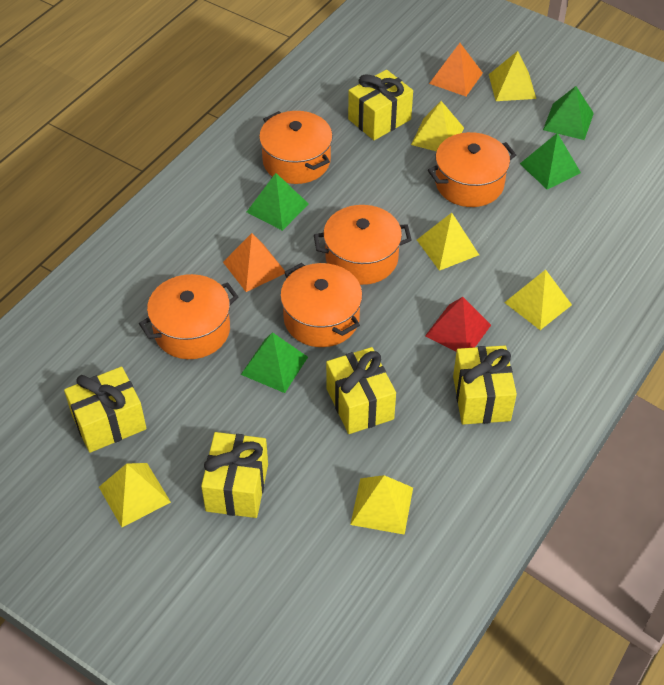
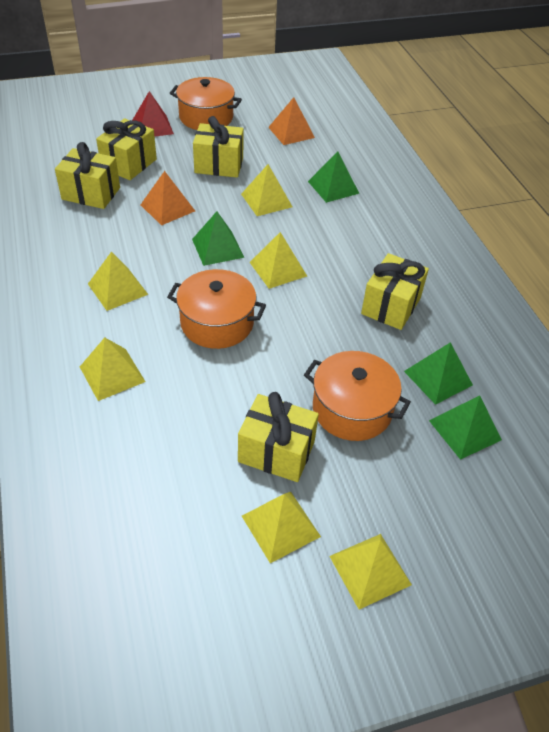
orange pot: 5 -> 3

